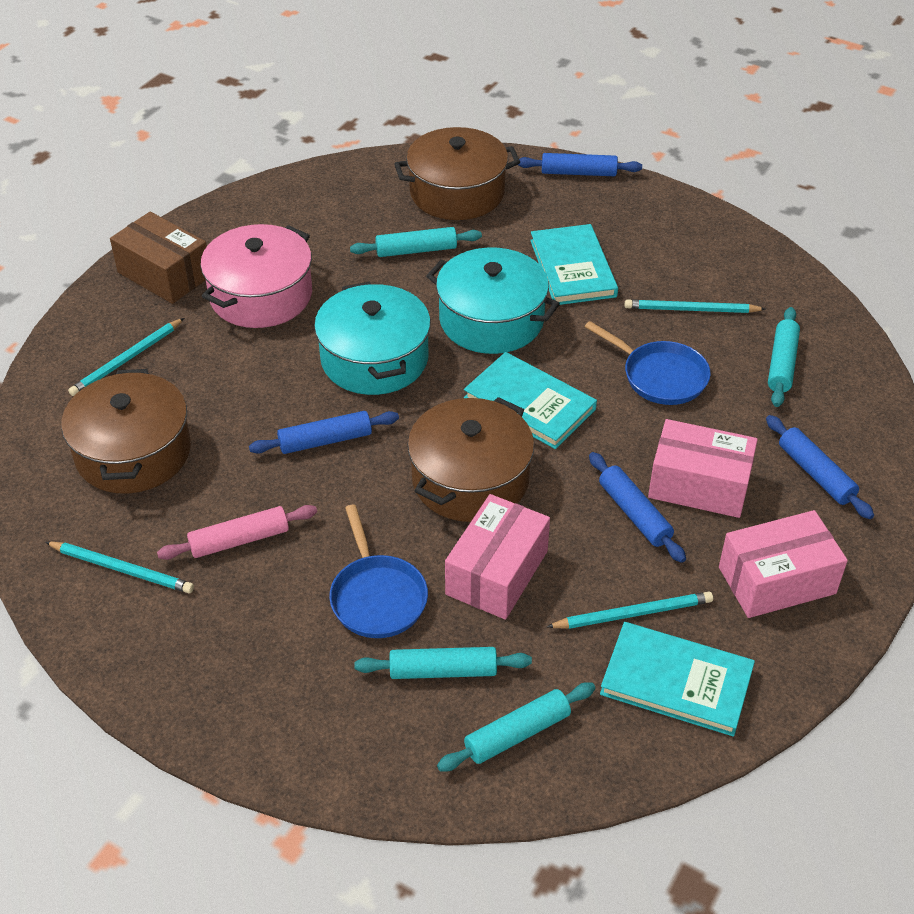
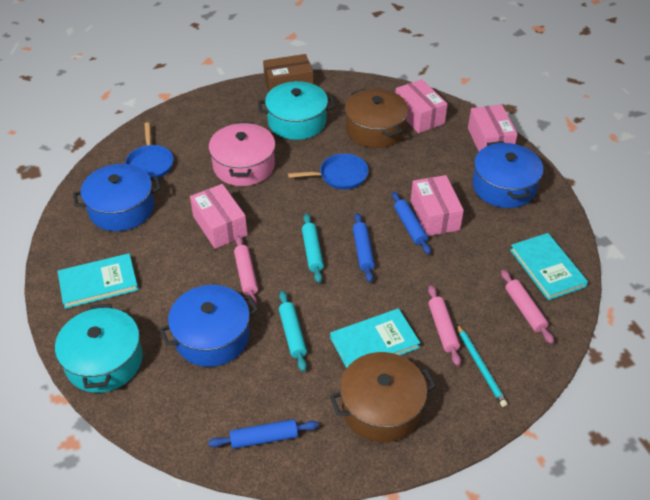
blue pot: 0 -> 3
blue rolling pin: 4 -> 3
brown pot: 3 -> 2
pink box: 3 -> 4
pink rolling pin: 1 -> 3
turquoise pencil: 4 -> 1
turquoise rolling pin: 4 -> 2

